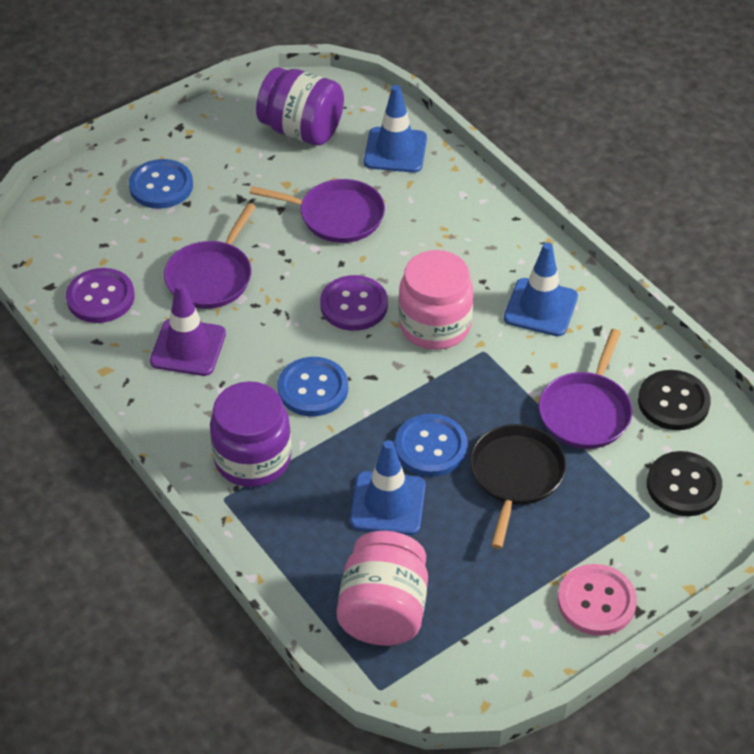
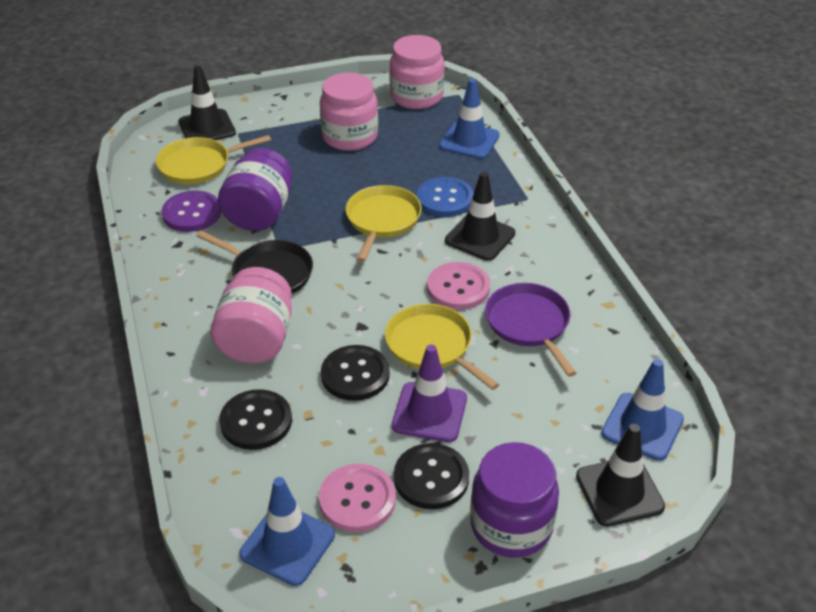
black button: 2 -> 3
black traffic cone: 0 -> 3
blue button: 3 -> 1
pink button: 1 -> 2
pink jar: 2 -> 3
purple button: 2 -> 1
purple pan: 3 -> 1
yellow pan: 0 -> 3

